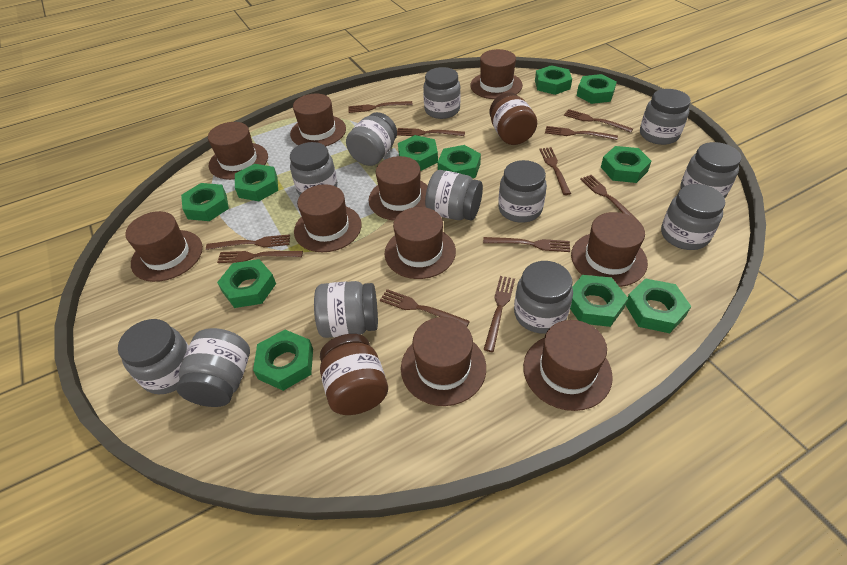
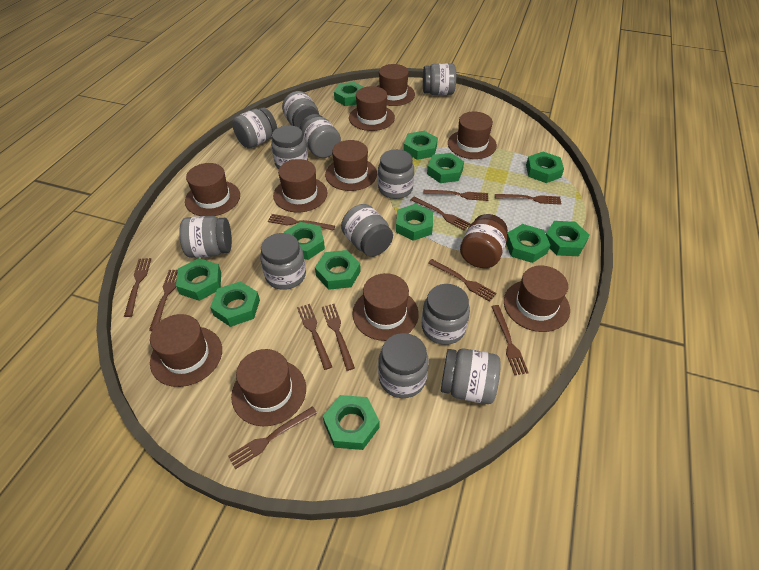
brown jar: 2 -> 1
green nut: 11 -> 12

